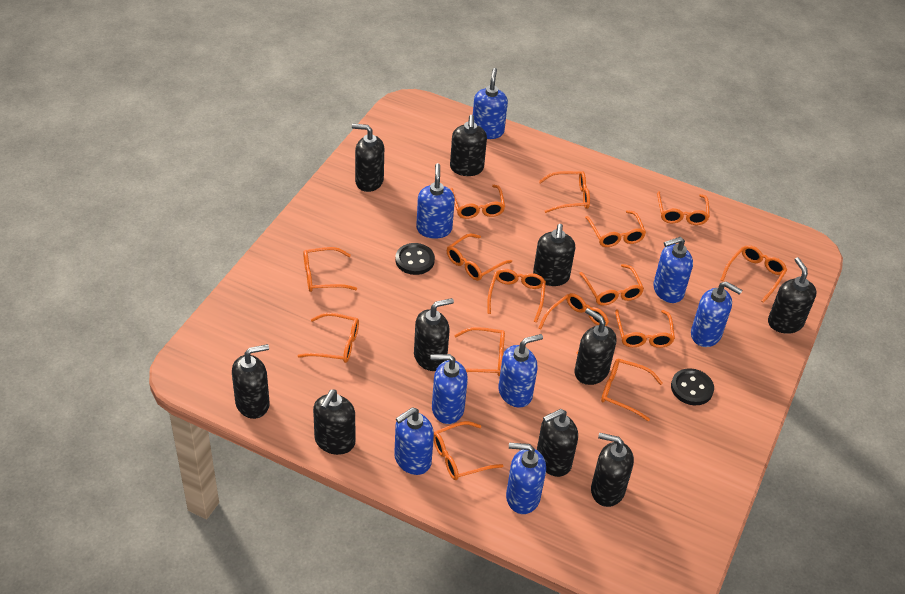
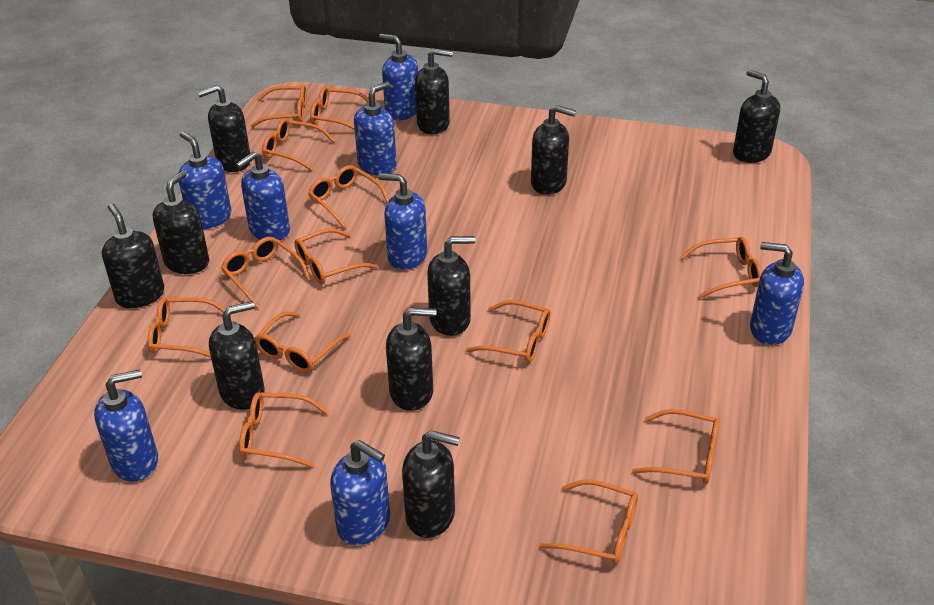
black button: 2 -> 0
orange glasses: 15 -> 13

